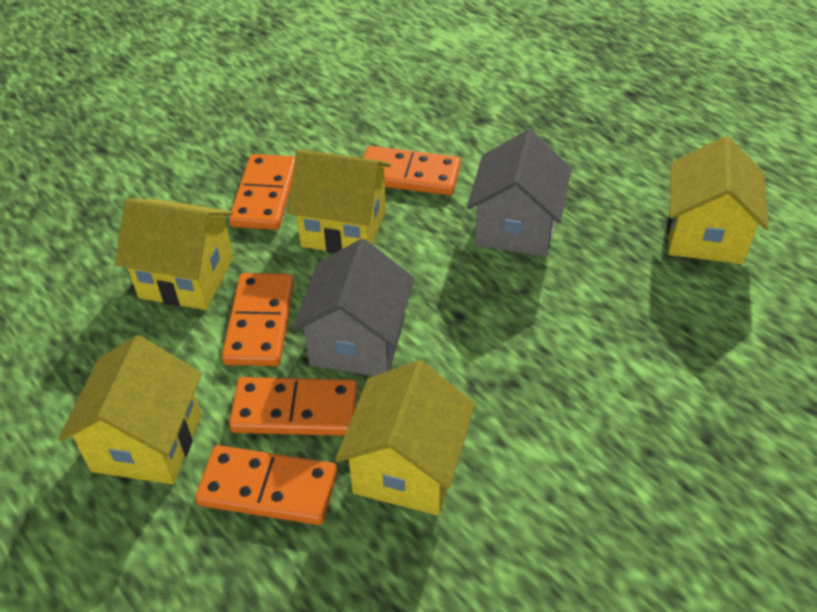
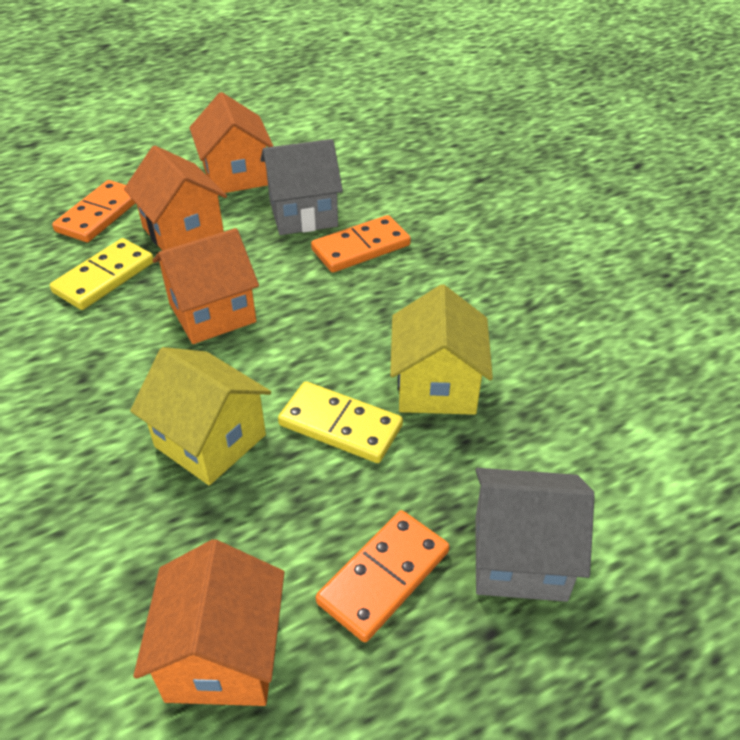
orange domino: 5 -> 3
orange house: 0 -> 4
yellow domino: 0 -> 2
yellow house: 5 -> 2

